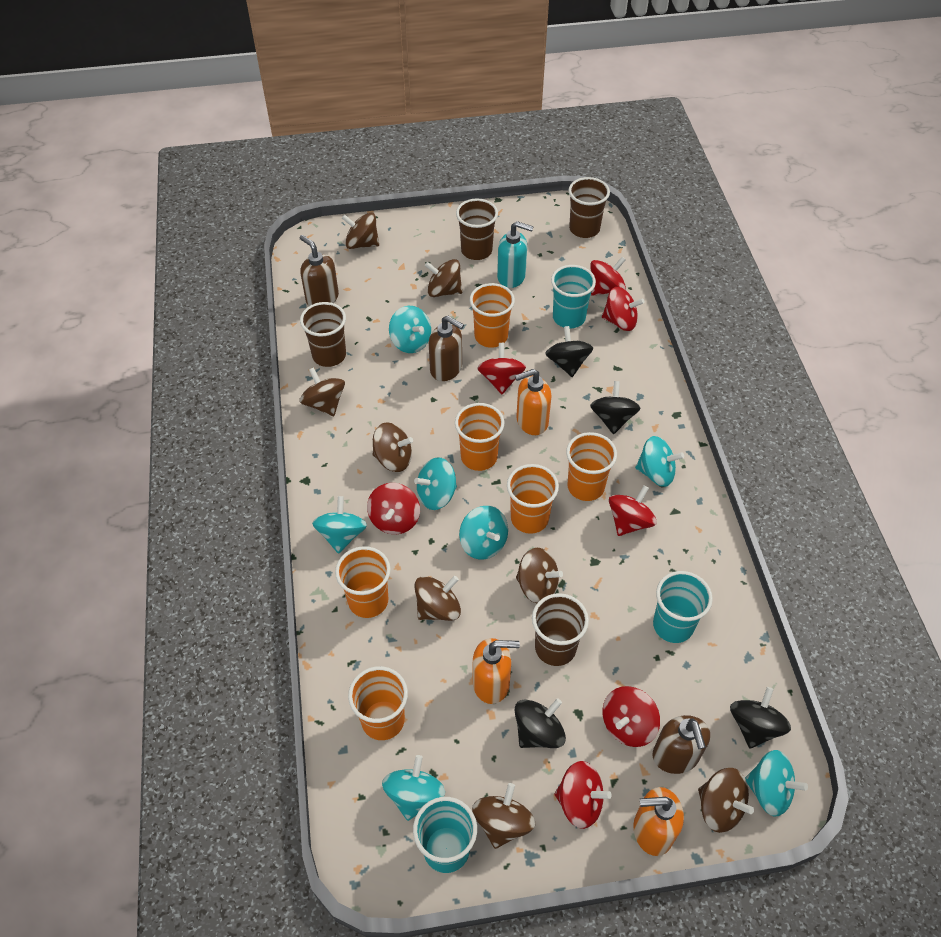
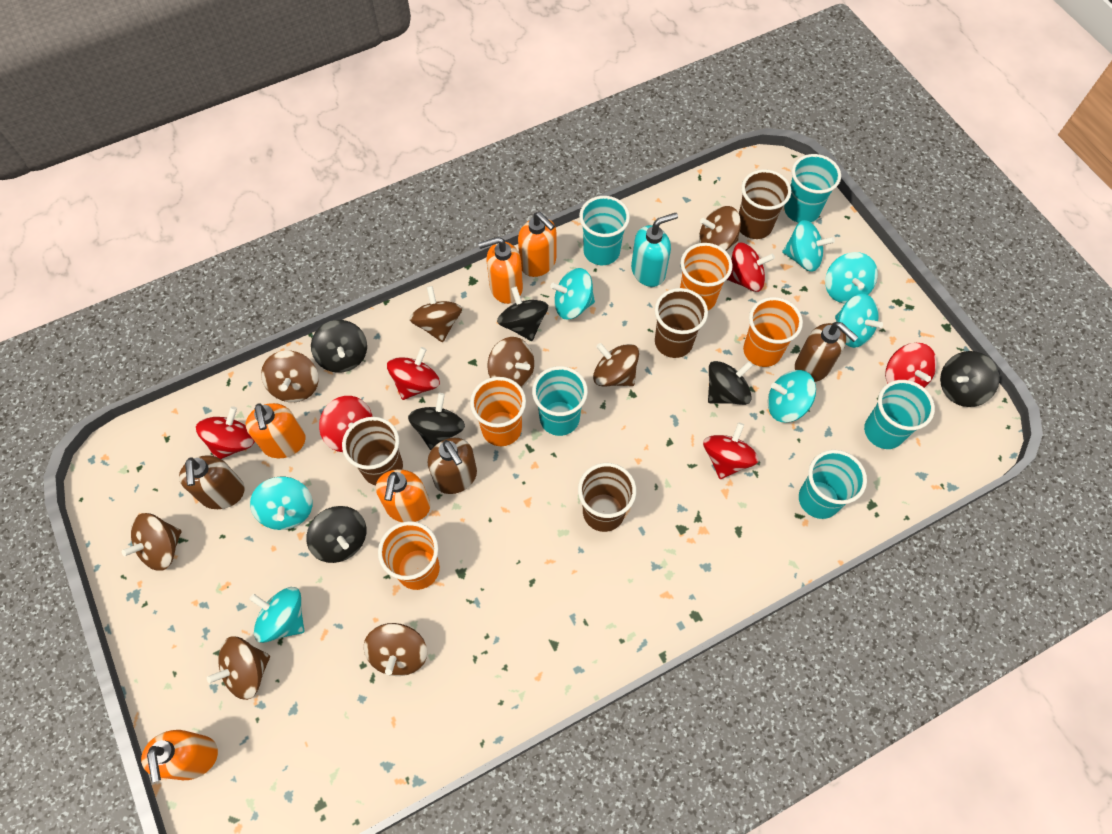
black spinning top: 4 -> 6
orange cup: 6 -> 4
orange soap dispenser: 3 -> 5
red spinning top: 7 -> 6
turquoise cup: 3 -> 5

